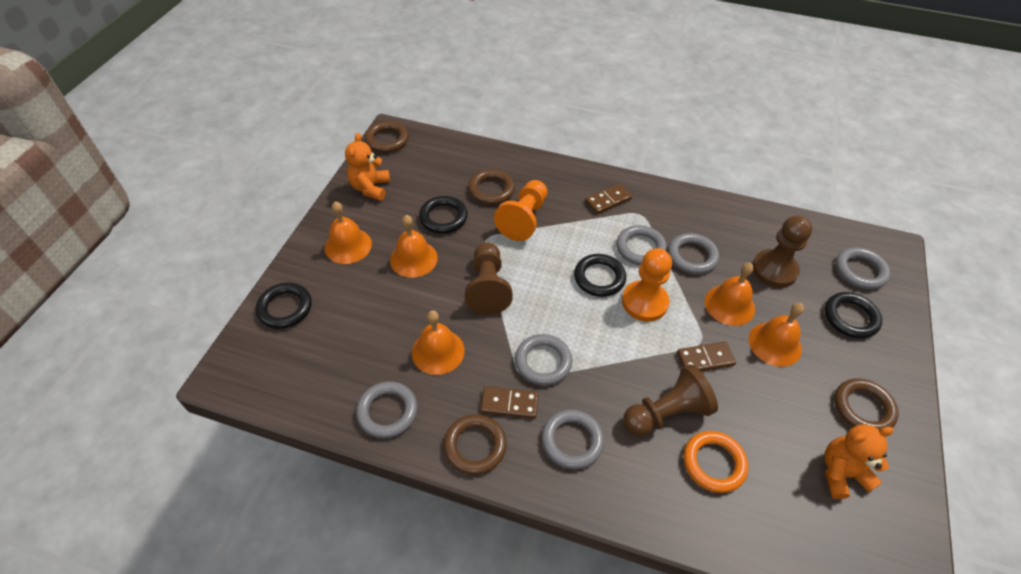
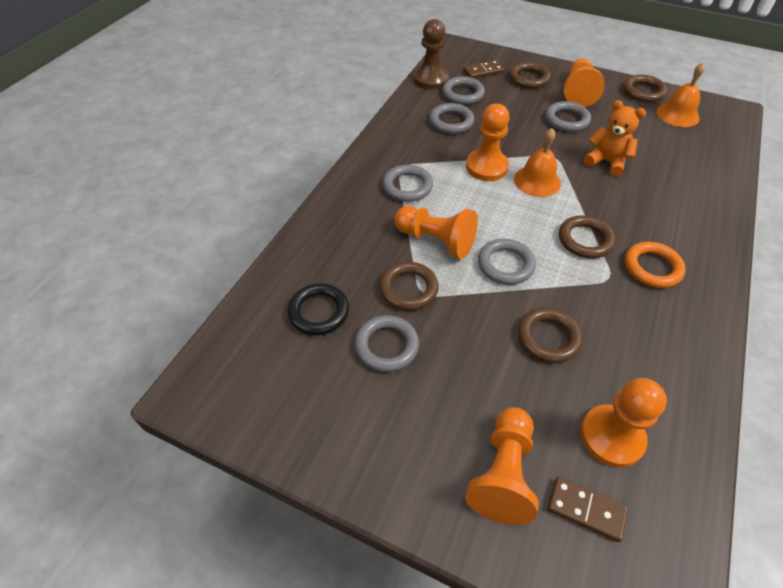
black ring: 4 -> 1
brown domino: 3 -> 2
brown pawn: 3 -> 1
brown ring: 4 -> 5
orange bell: 5 -> 2
orange pawn: 2 -> 5
orange teddy bear: 2 -> 1

